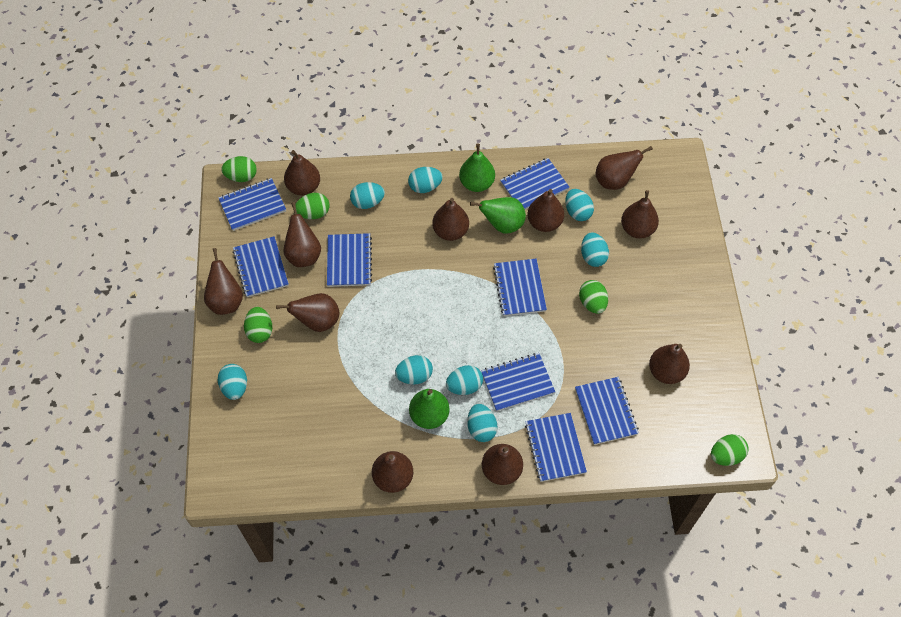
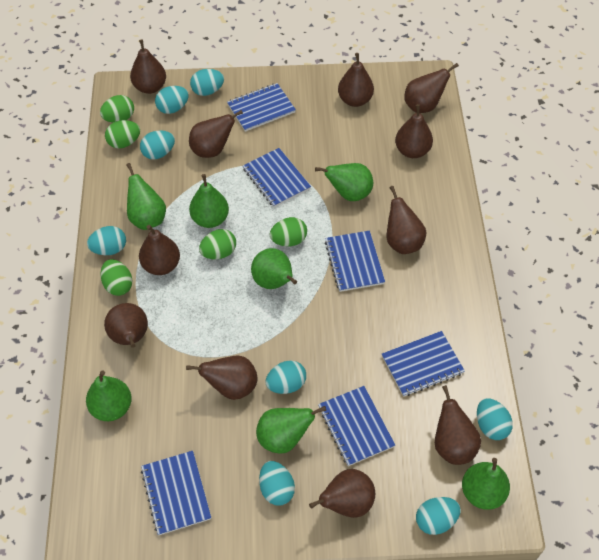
blue notebook: 8 -> 6
green pear: 3 -> 7

